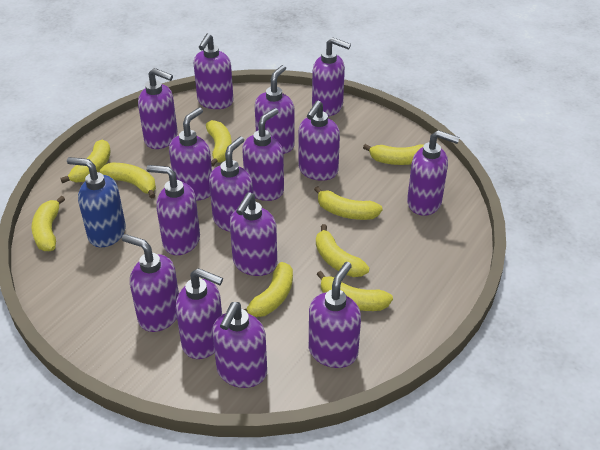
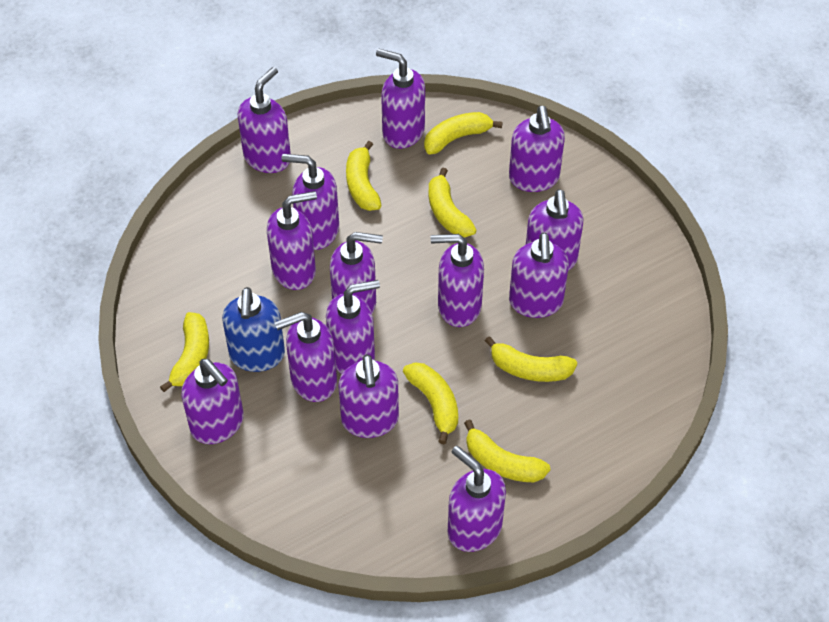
purple soap dispenser: 15 -> 14
yellow banana: 9 -> 7

